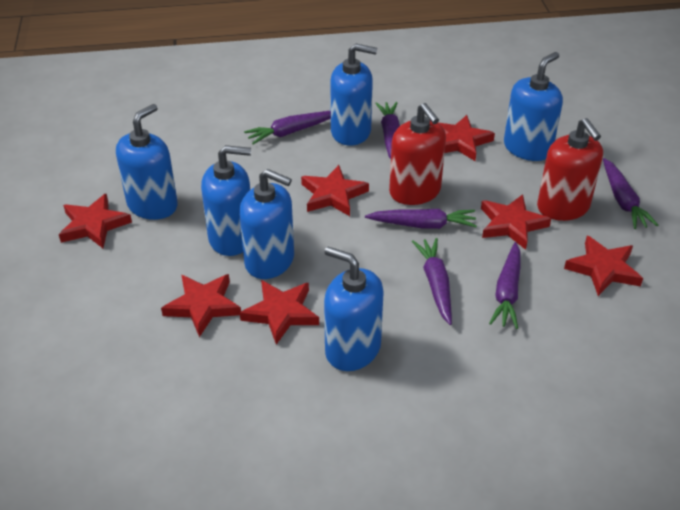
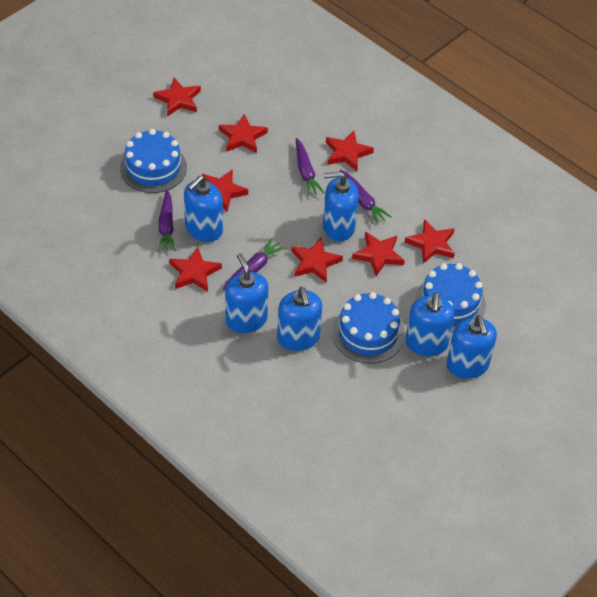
blue cake: 0 -> 3
purple carrot: 6 -> 4
red soap dispenser: 2 -> 0
red star: 7 -> 8

